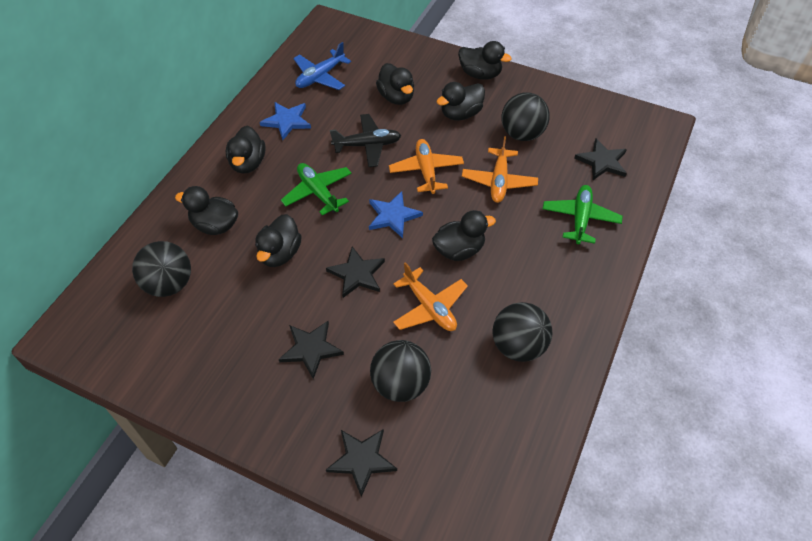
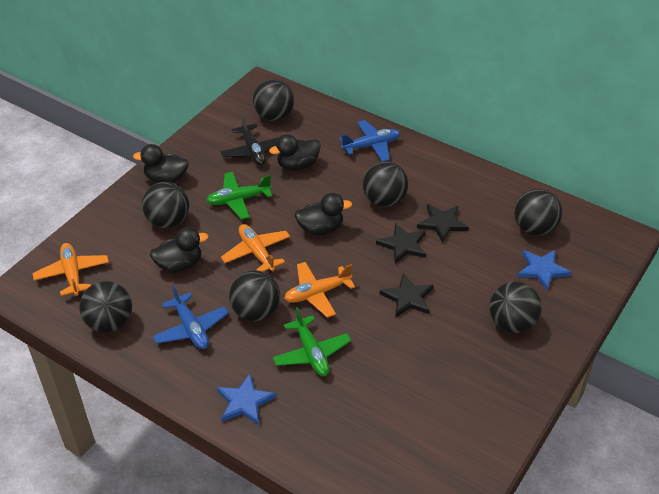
black ball: 4 -> 7
black duck: 7 -> 4
black star: 4 -> 3
blue plane: 1 -> 2

